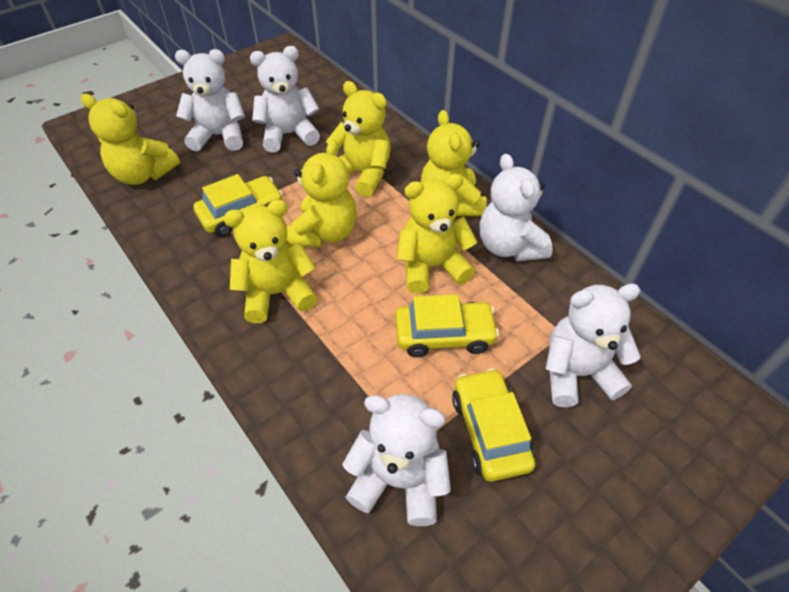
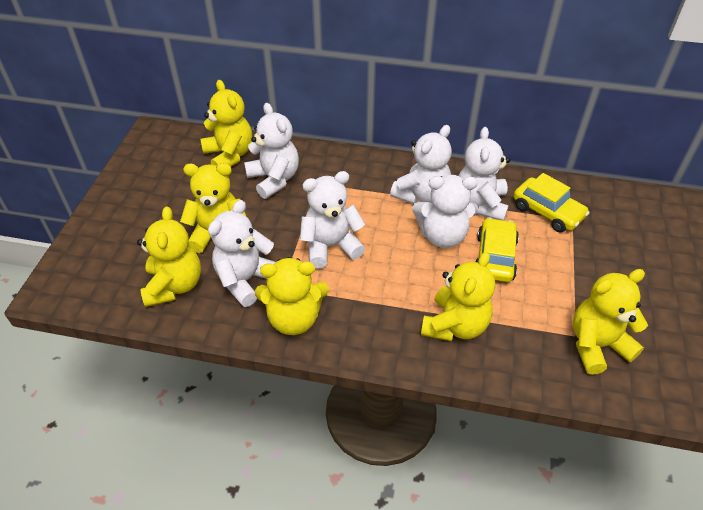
white teddy bear: 5 -> 6
yellow car: 3 -> 2

